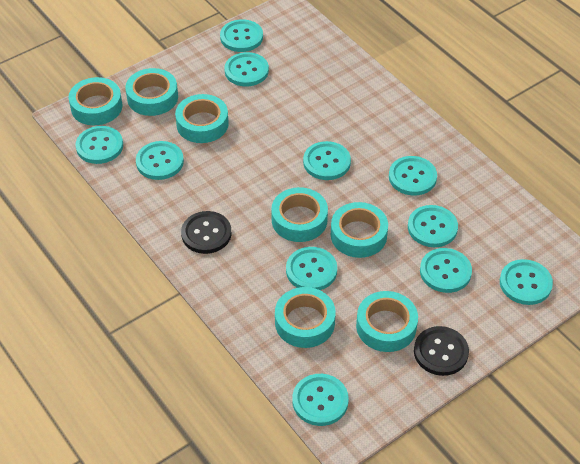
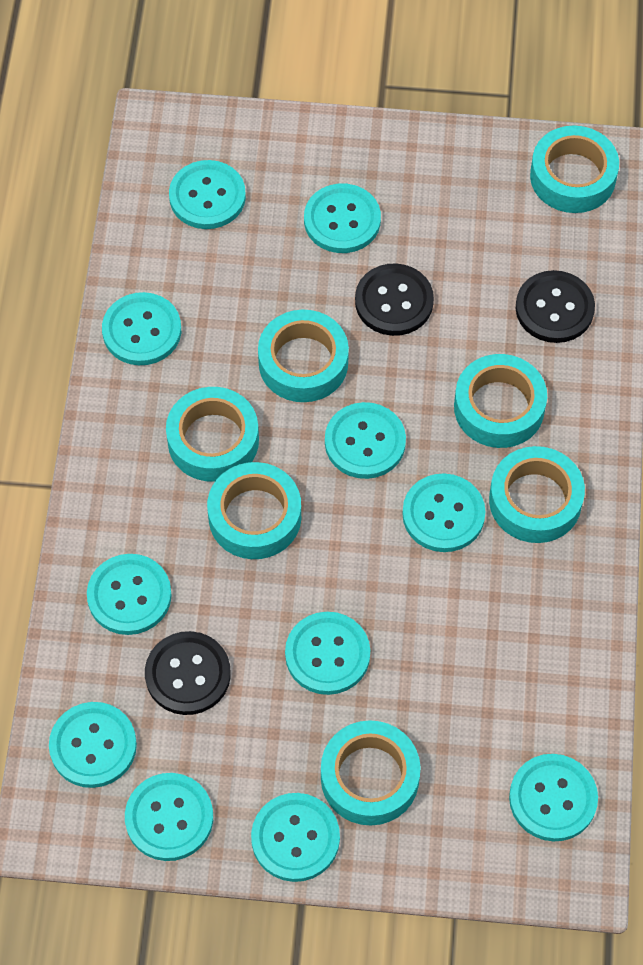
black button: 2 -> 3

